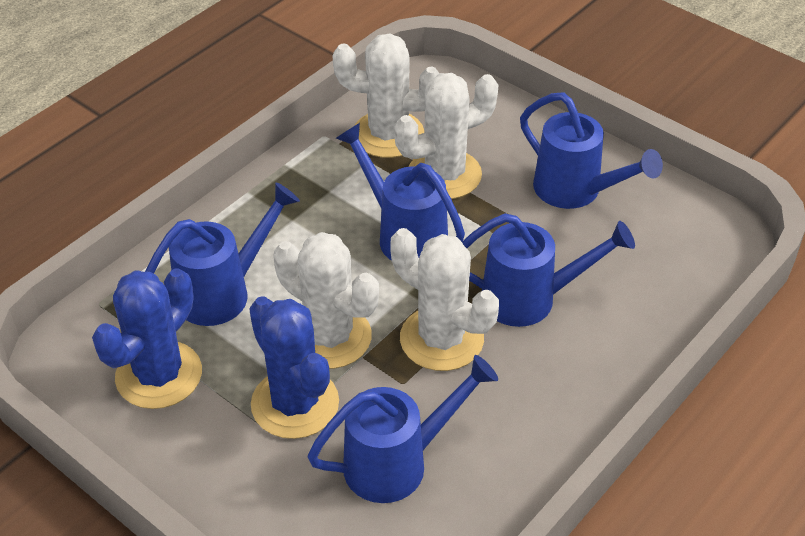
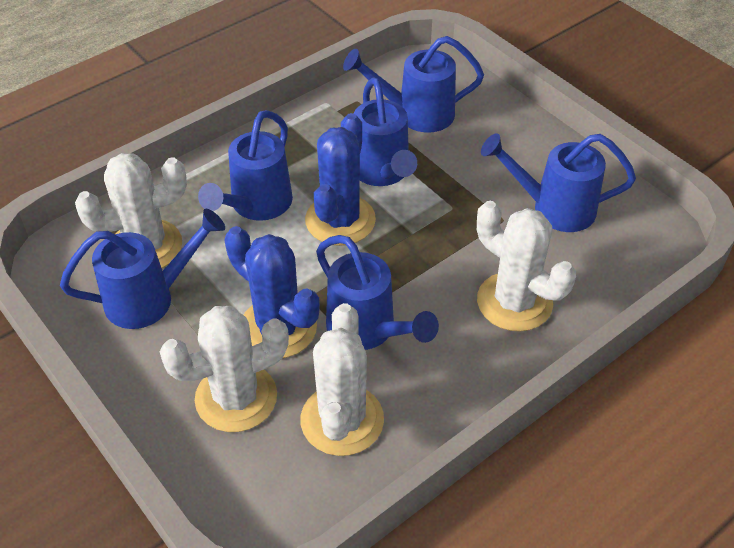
blue watering can: 5 -> 6

